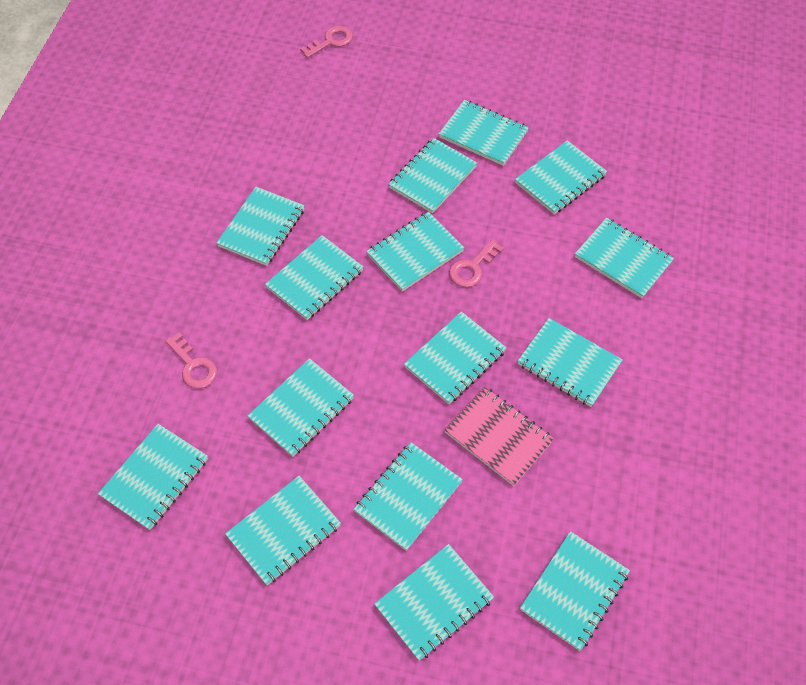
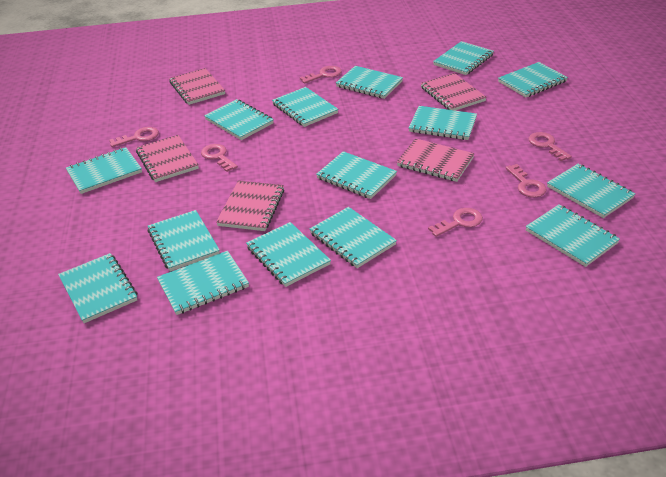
pink key: 3 -> 6
pink notebook: 1 -> 5

